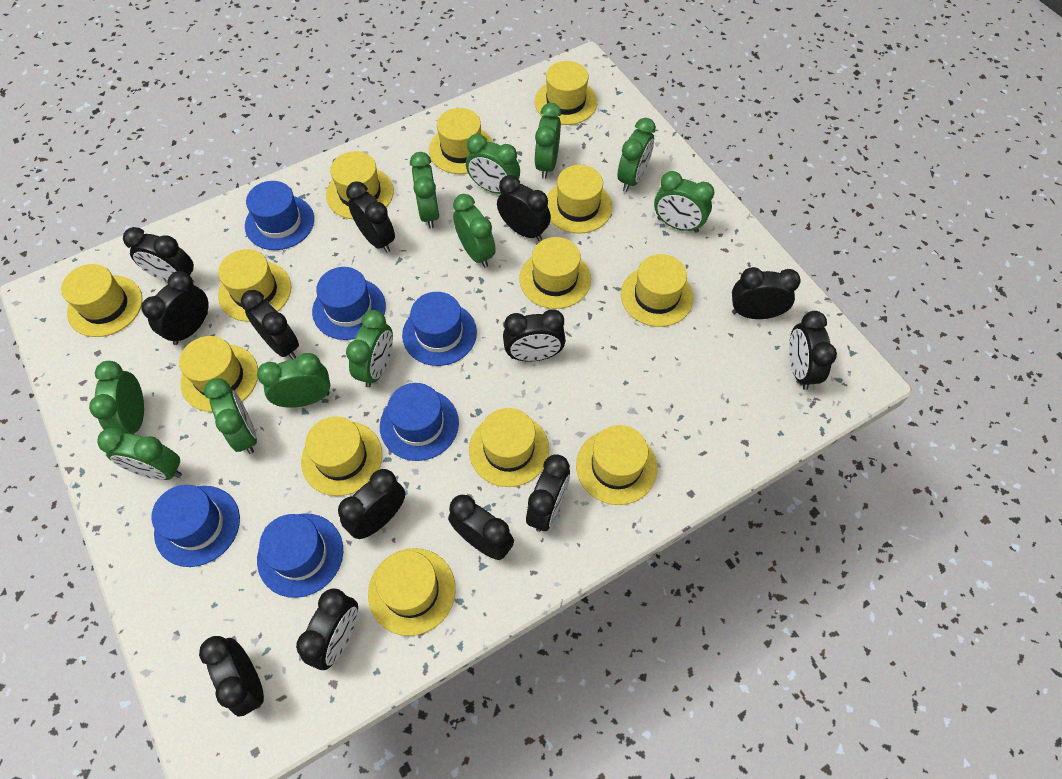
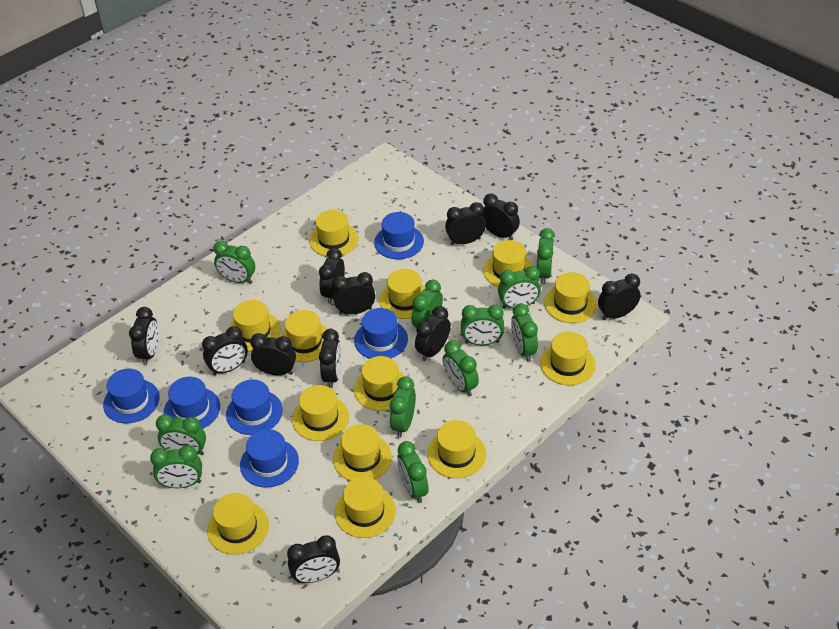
black clock: 13 -> 11

